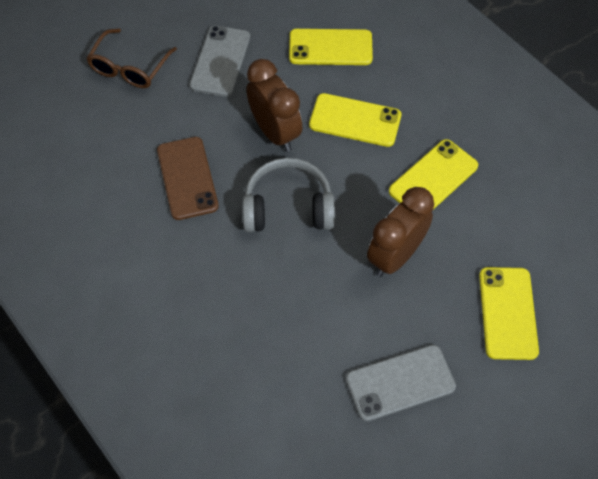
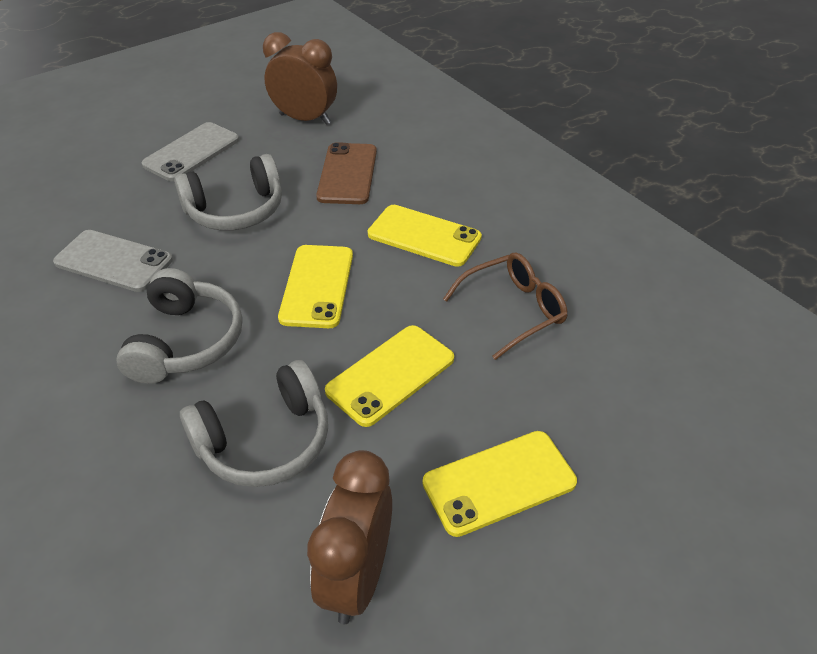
grey headphones: 1 -> 3

